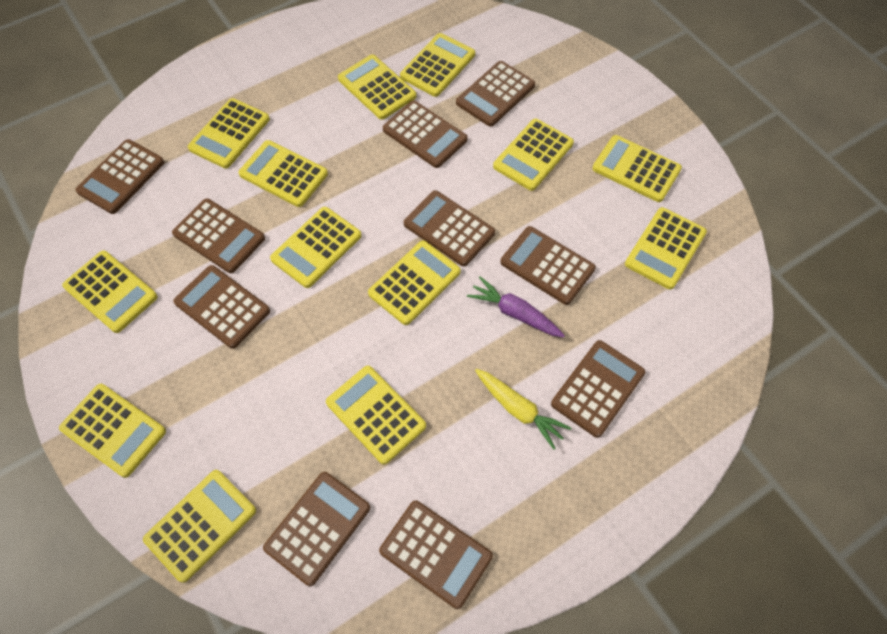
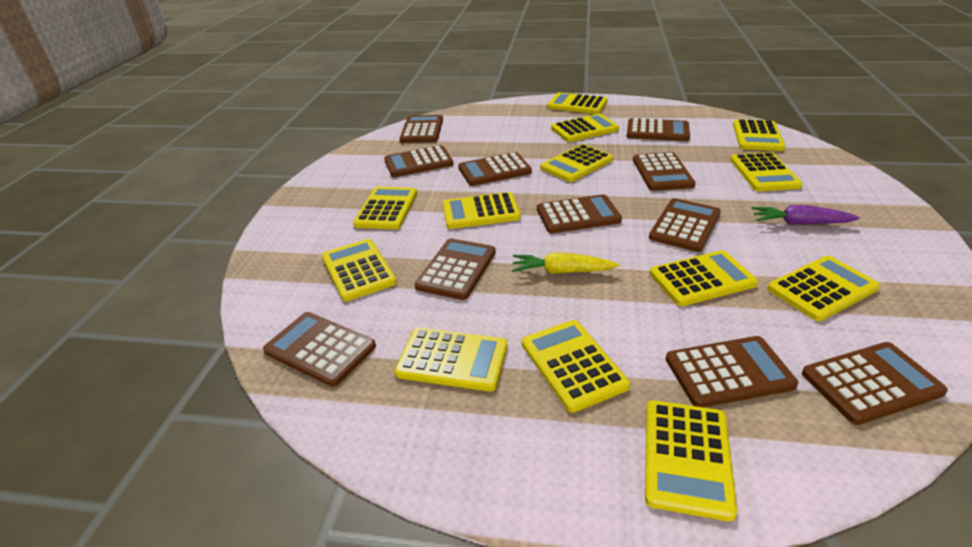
brown calculator: 10 -> 11

